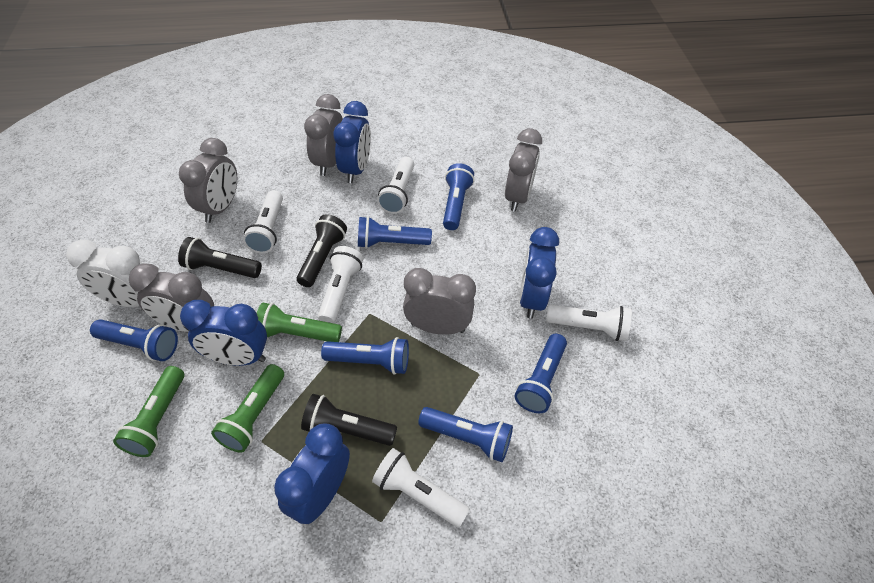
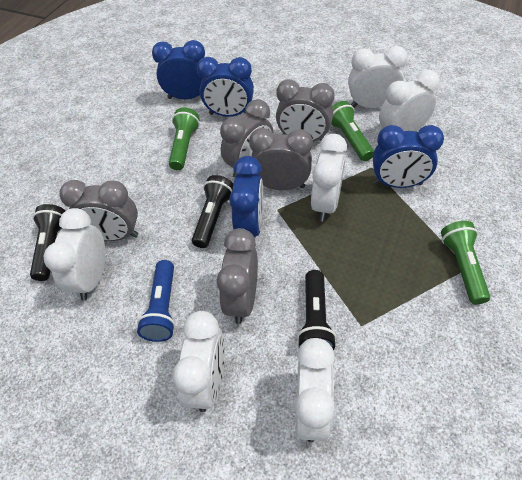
blue flashlight: 6 -> 1
white clock: 1 -> 6
white flashlight: 5 -> 0

